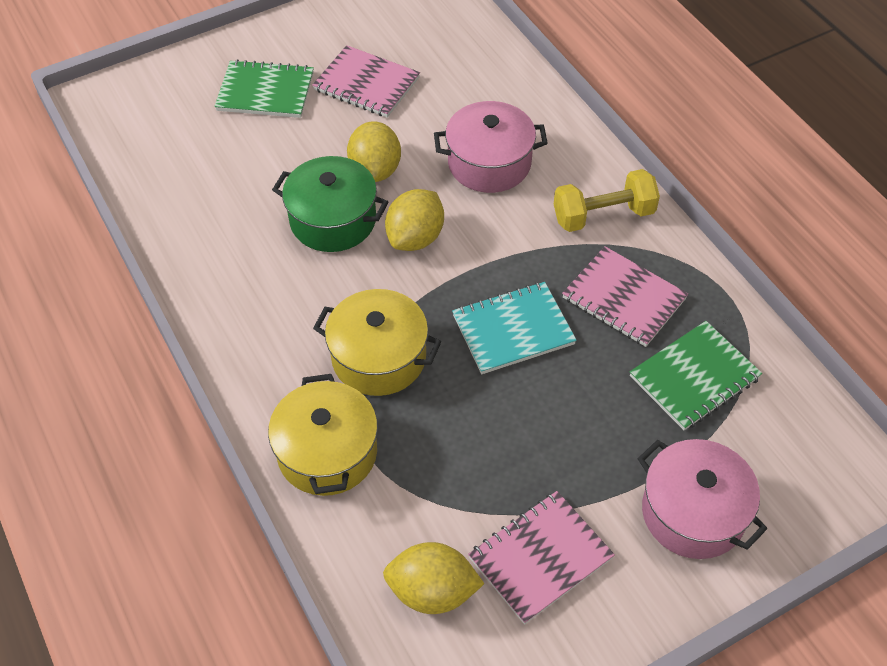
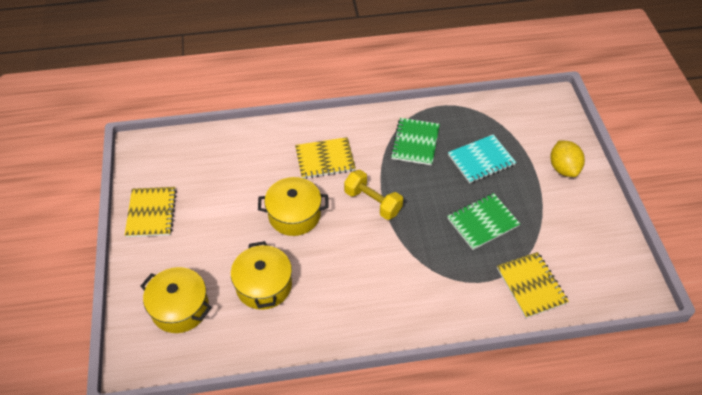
green pot: 1 -> 0
pink notebook: 3 -> 0
pink pot: 2 -> 0
yellow lemon: 3 -> 1
yellow notebook: 0 -> 3
yellow pot: 2 -> 3

